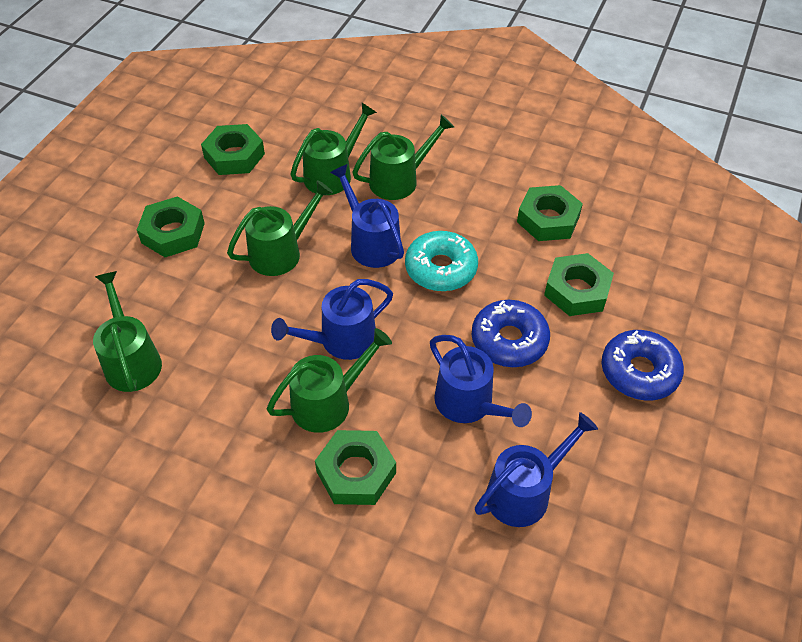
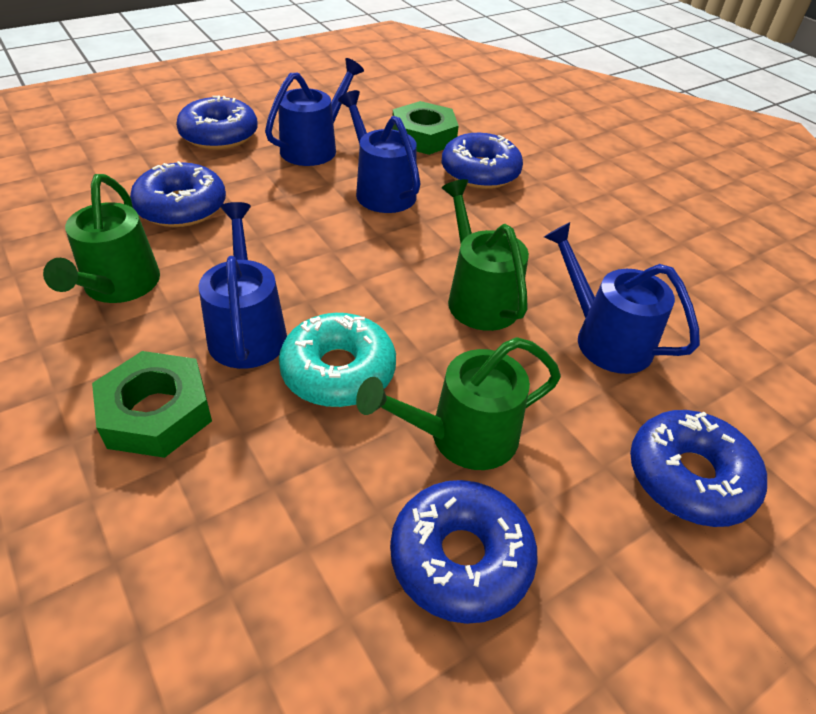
blue donut: 2 -> 5
green nut: 5 -> 2
green watering can: 5 -> 3

